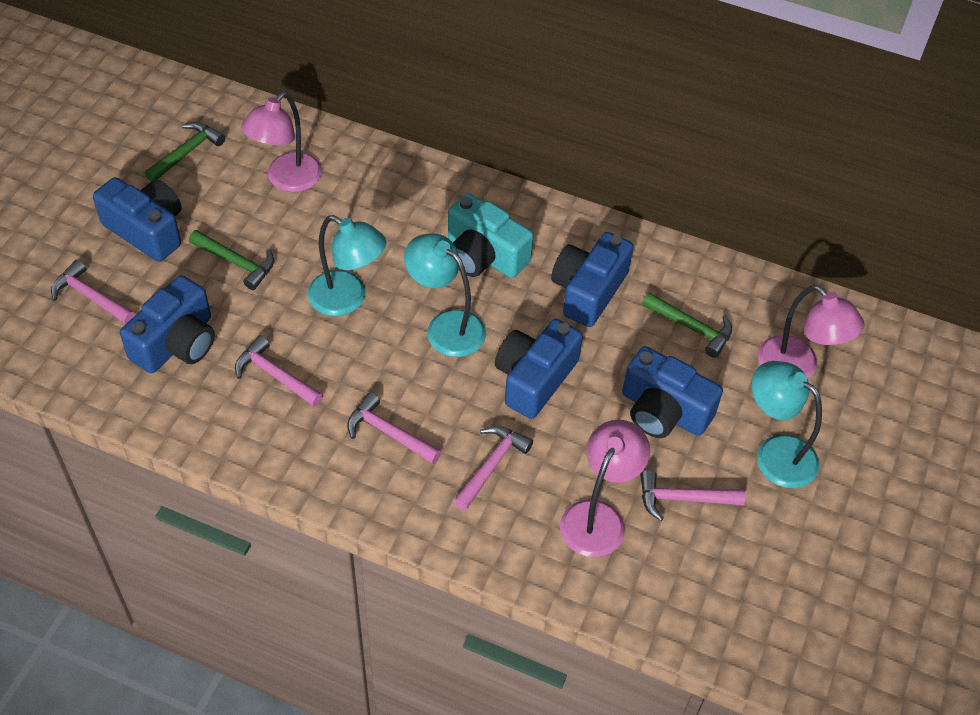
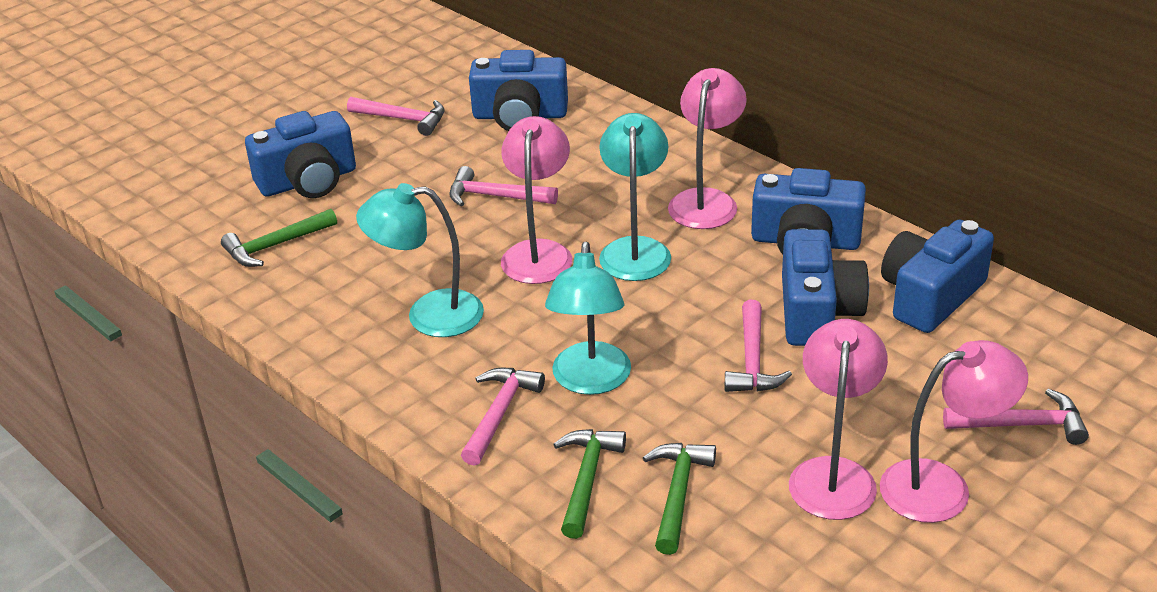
pink lamp: 3 -> 4
turquoise camera: 1 -> 0

